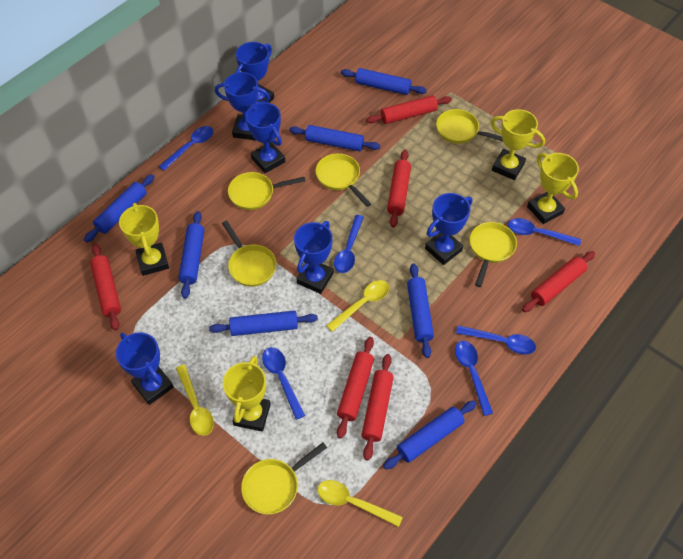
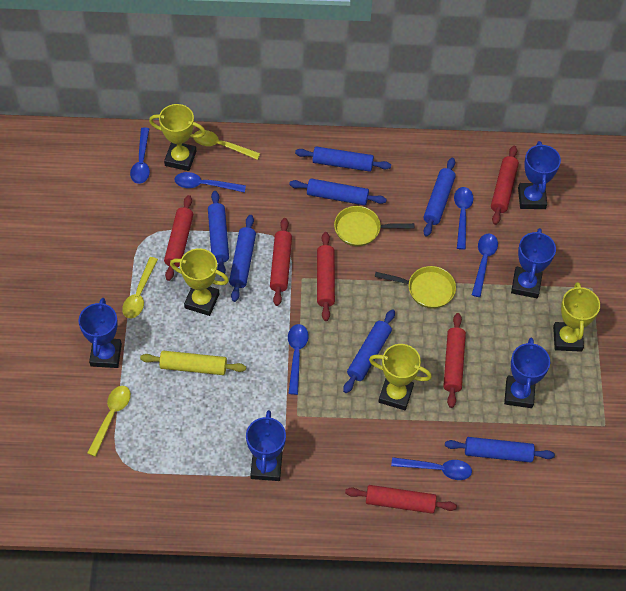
blue trophy: 6 -> 5
yellow pan: 6 -> 2
yellow rolling pin: 0 -> 1

